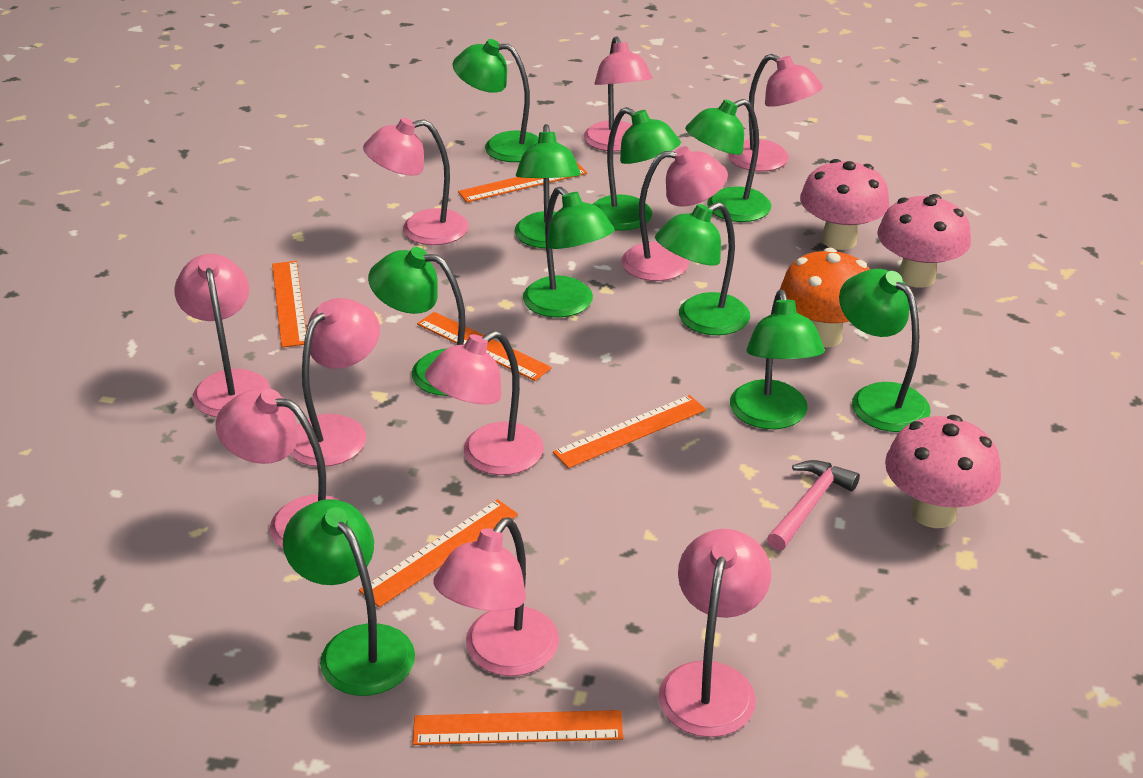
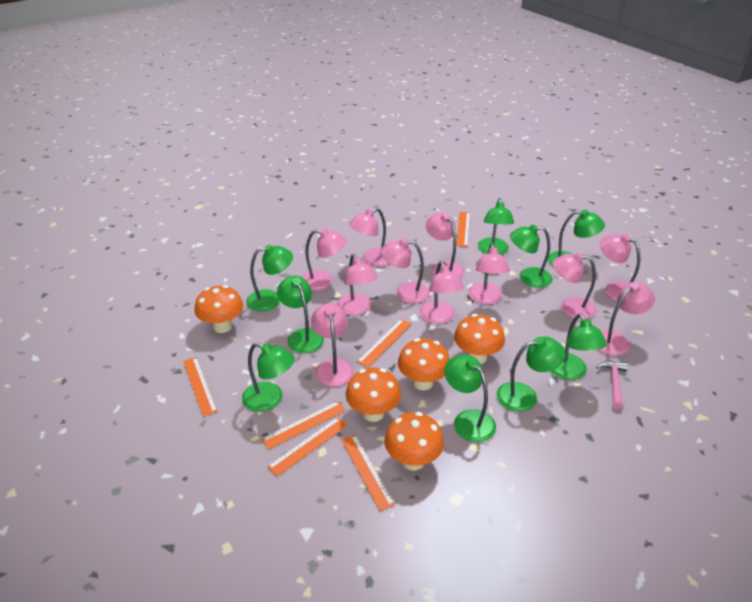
green lamp: 10 -> 9
orange mushroom: 1 -> 5
pink lamp: 10 -> 11
pink mushroom: 3 -> 0

